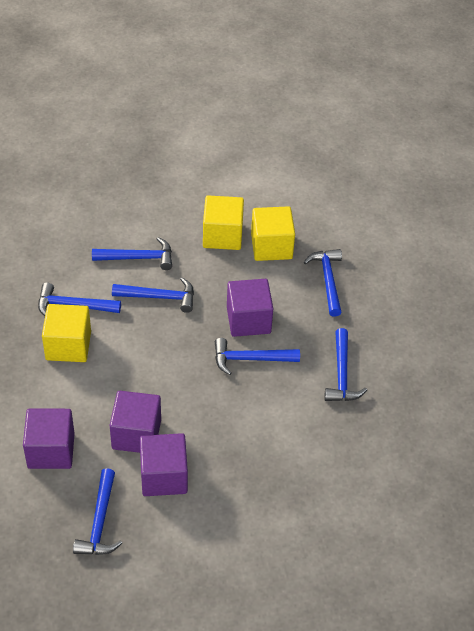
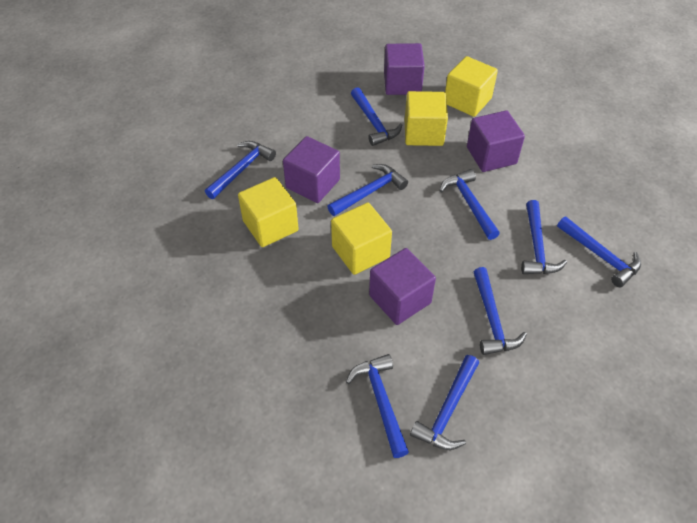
blue hammer: 7 -> 9
yellow cube: 3 -> 4

